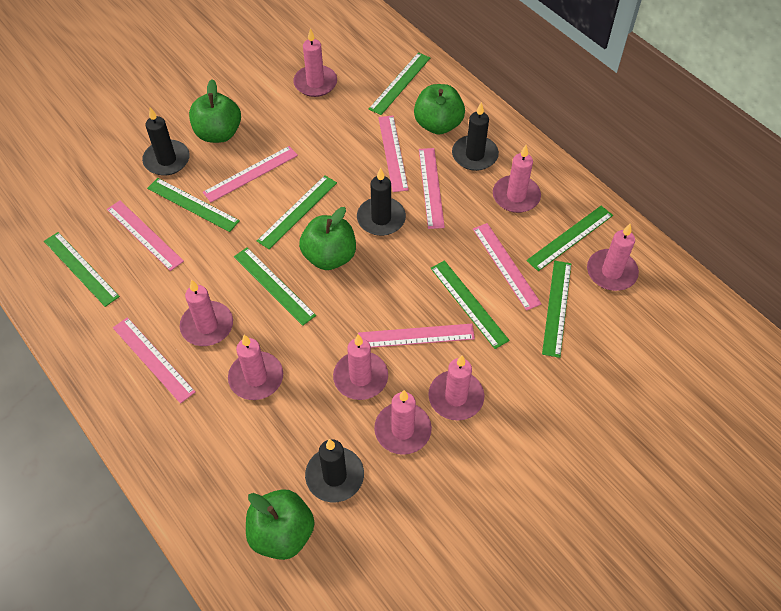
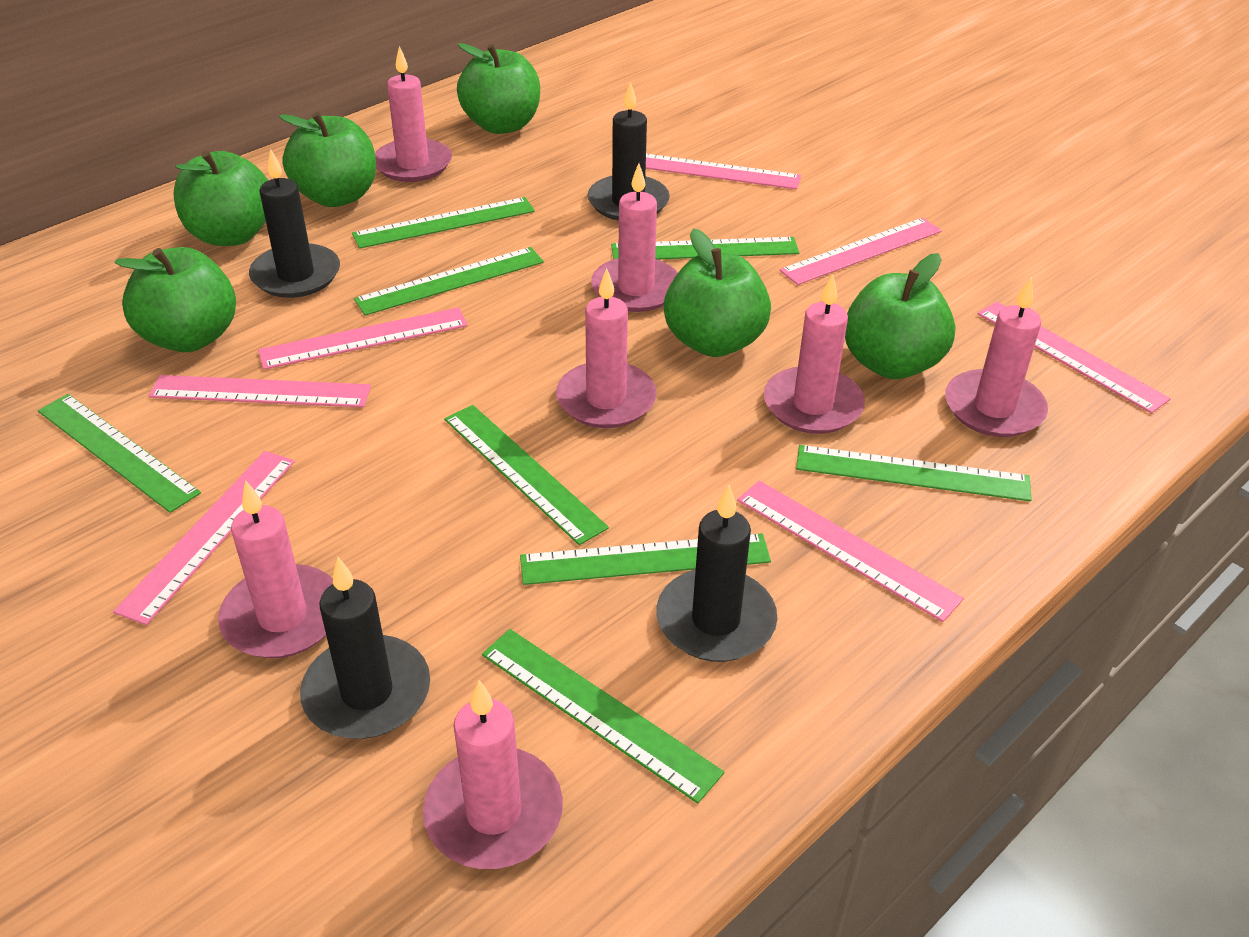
green apple: 4 -> 6
pink candle: 8 -> 7

